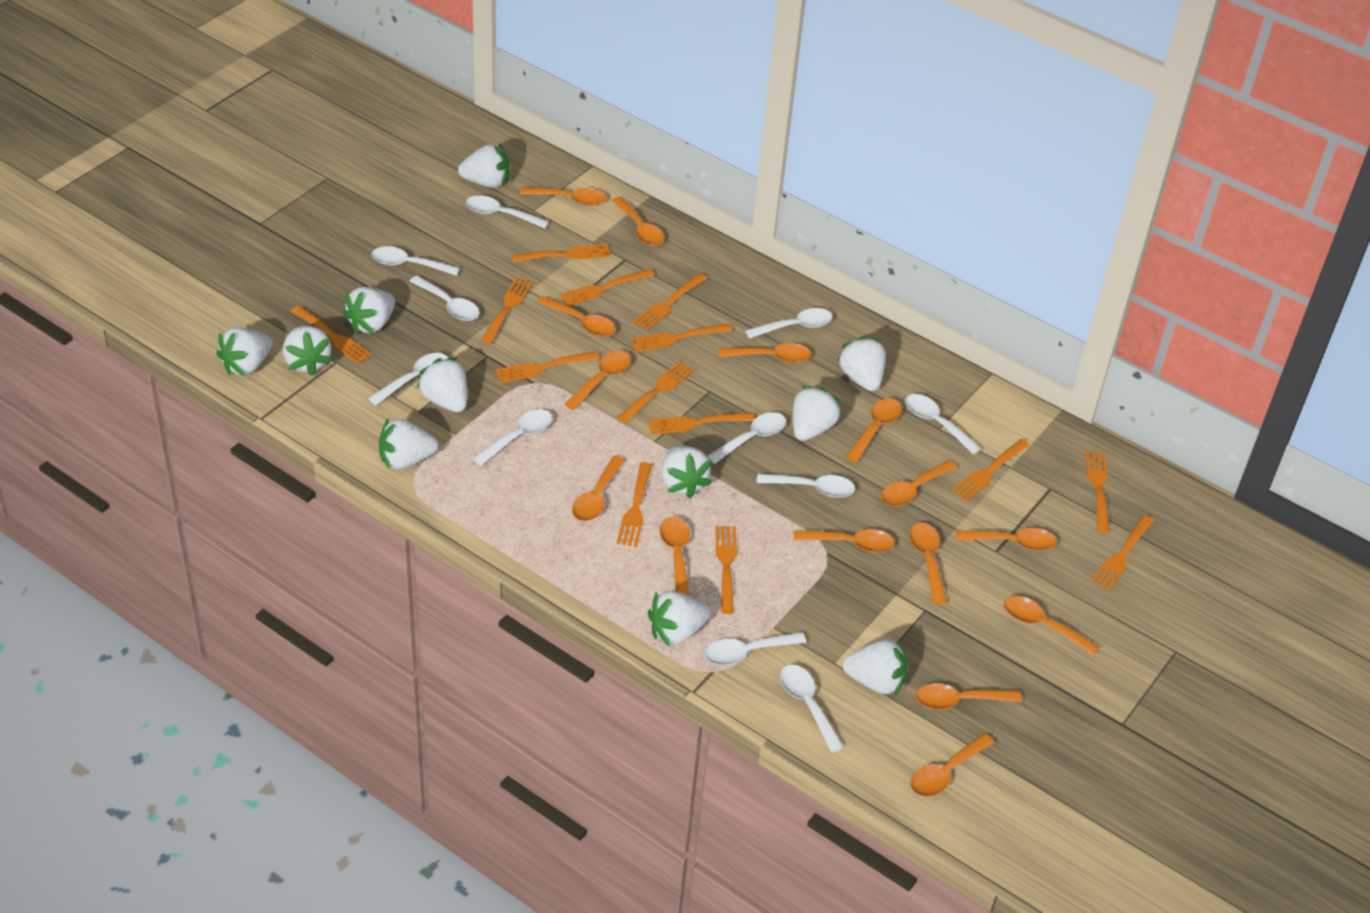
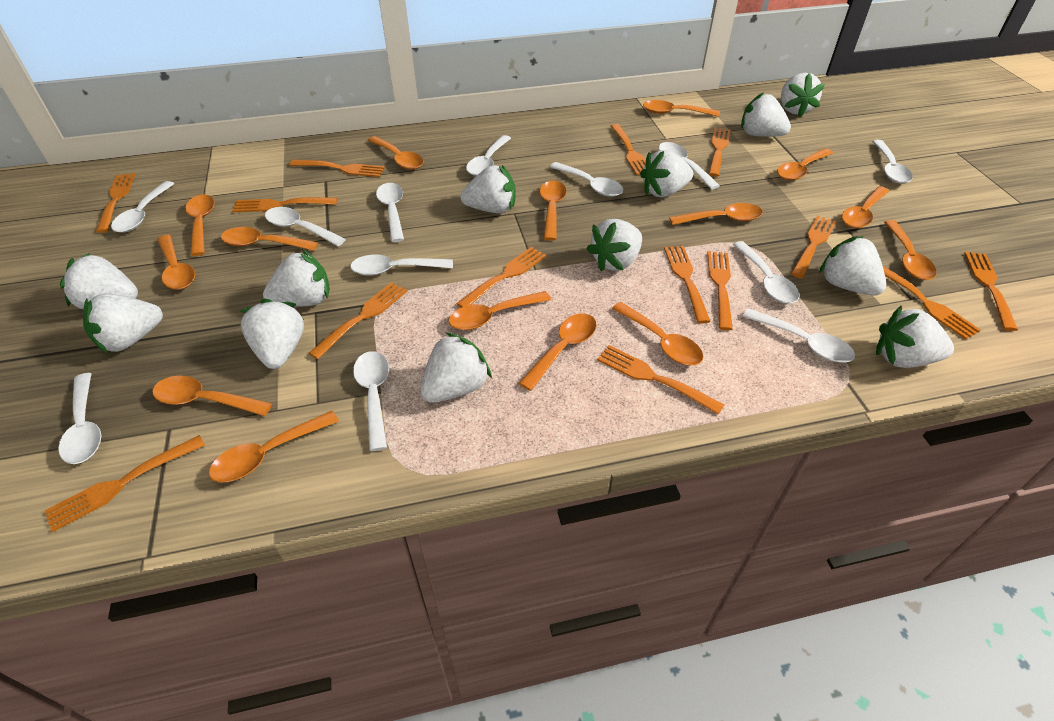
white spoon: 11 -> 12
white strawberry: 11 -> 12

